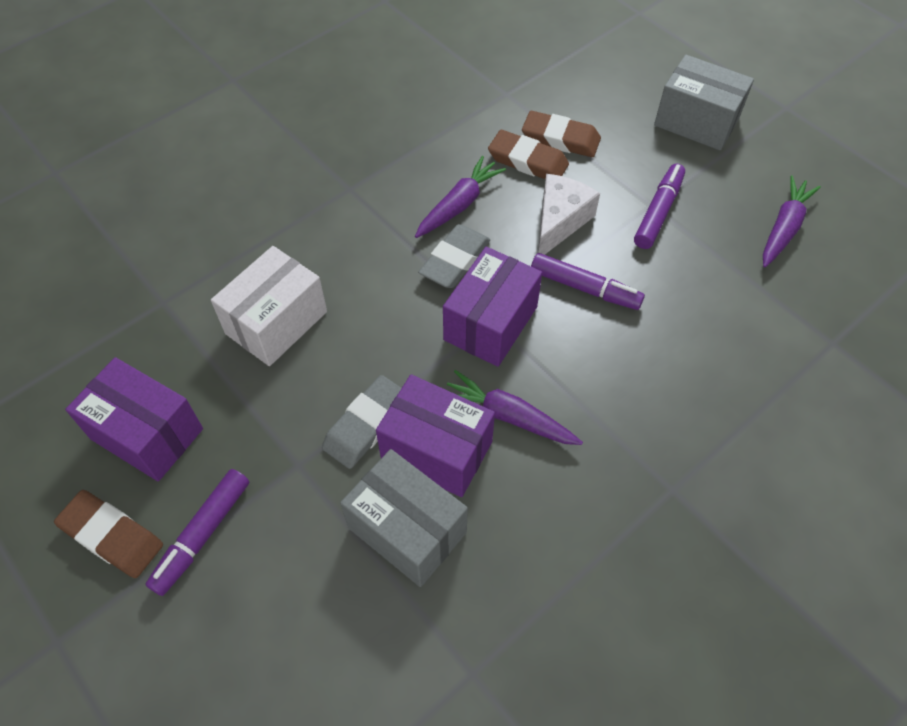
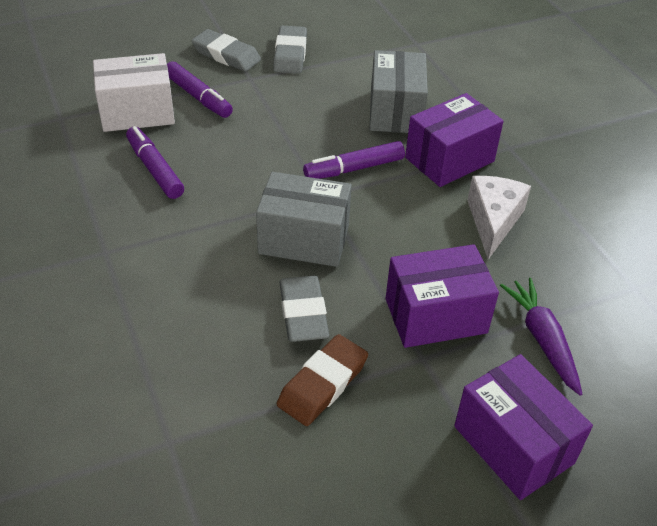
brown eraser: 3 -> 1
grey eraser: 2 -> 3
purple carrot: 3 -> 1

